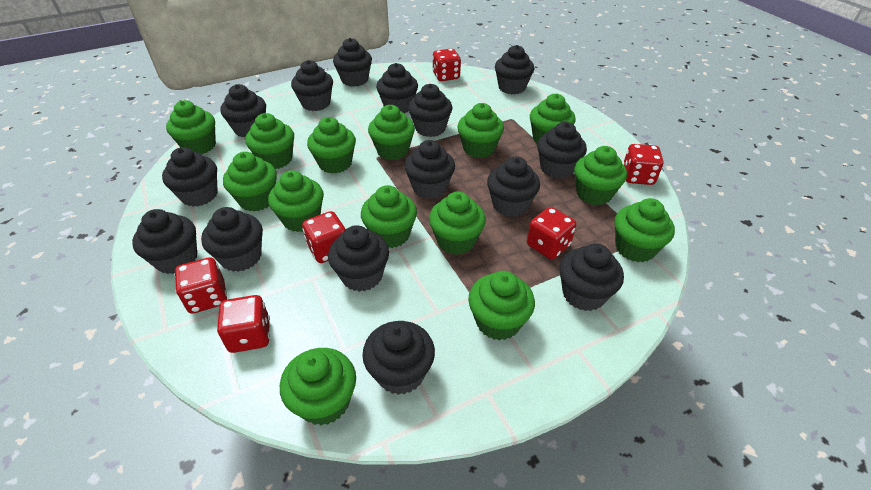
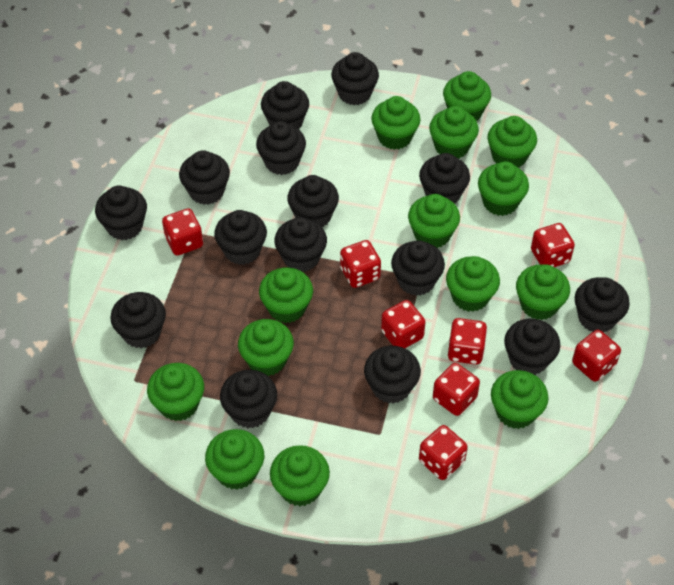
red dice: 6 -> 8

